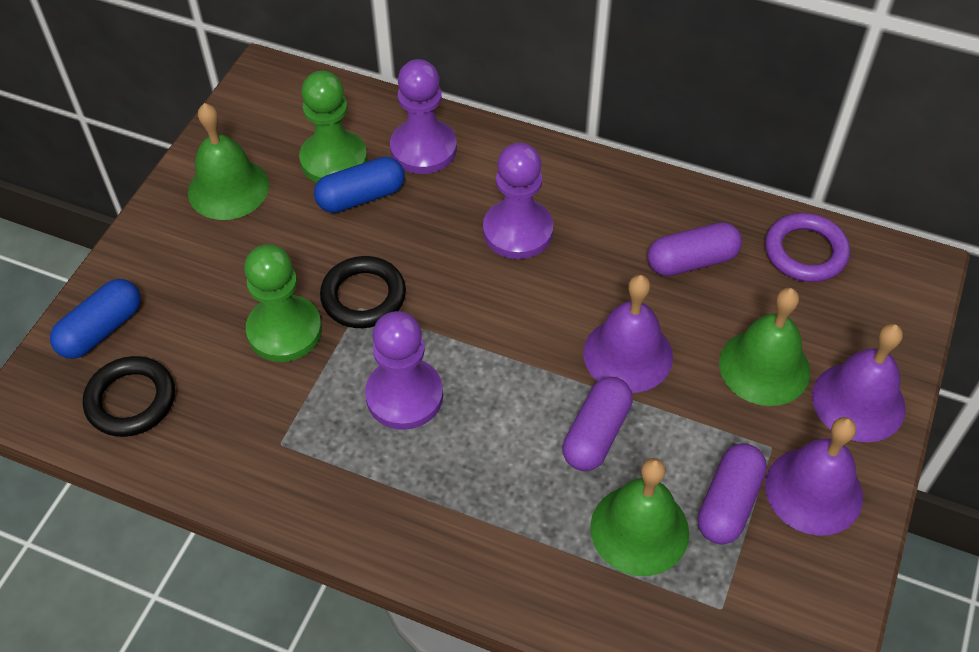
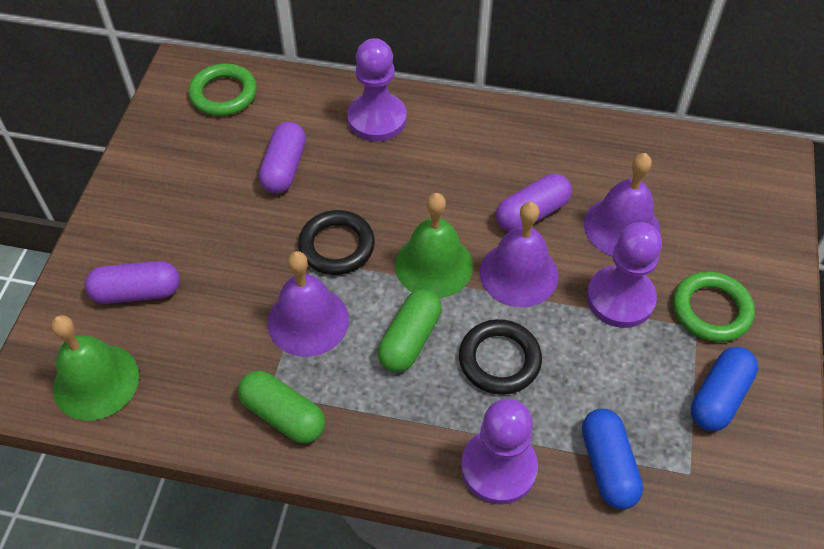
green bell: 3 -> 2
green capsule: 0 -> 2
green pawn: 2 -> 0
green ring: 0 -> 2
purple ring: 1 -> 0

